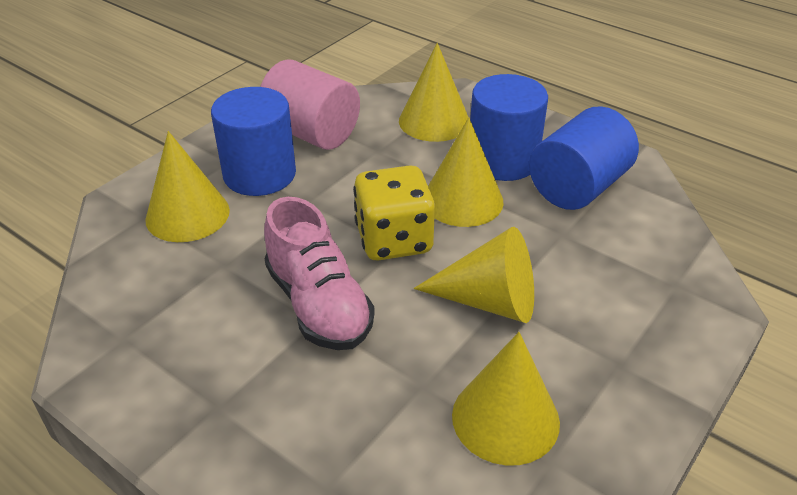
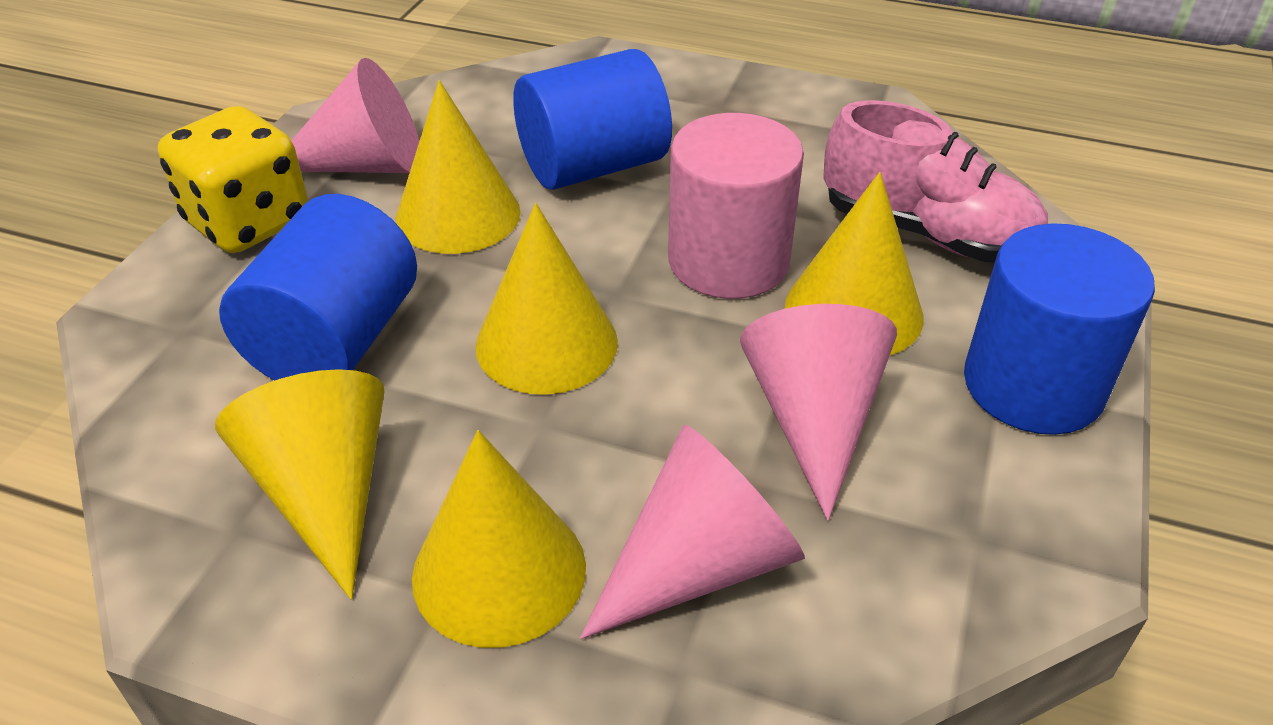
pink cone: 0 -> 3

